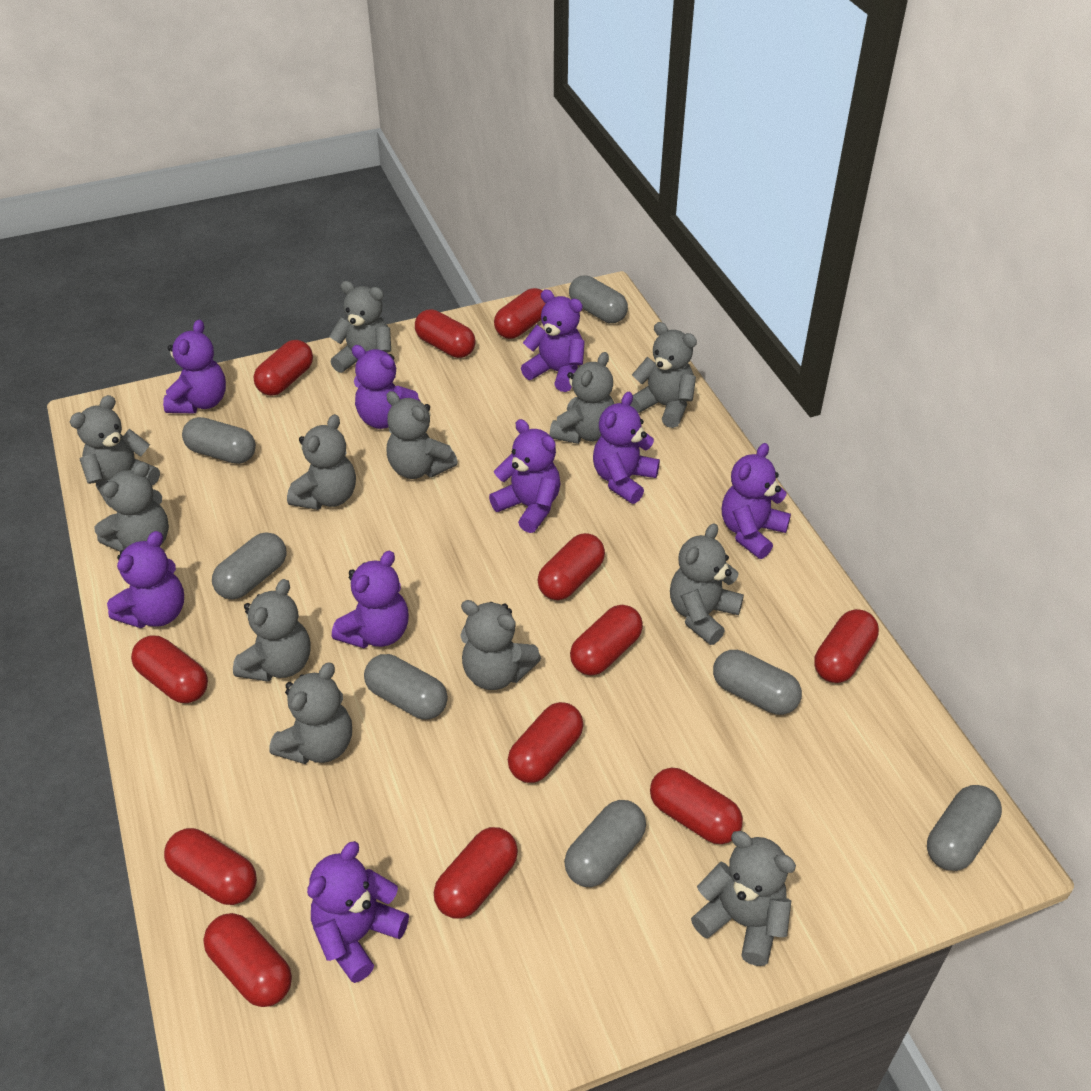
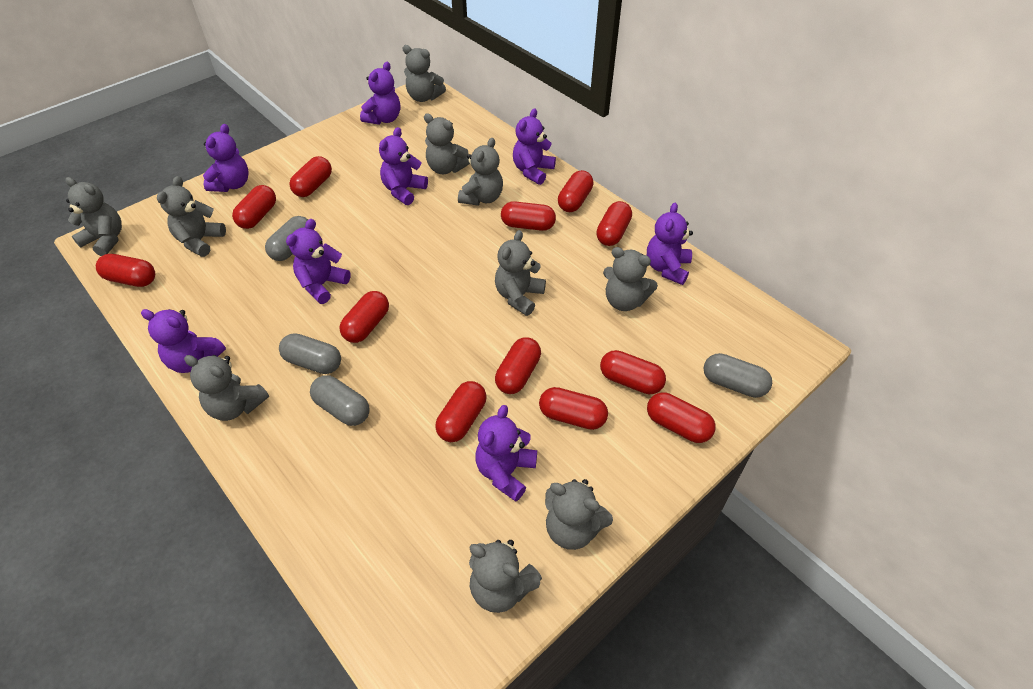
grey capsule: 7 -> 4
grey teddy bear: 12 -> 10
purple teddy bear: 9 -> 8

